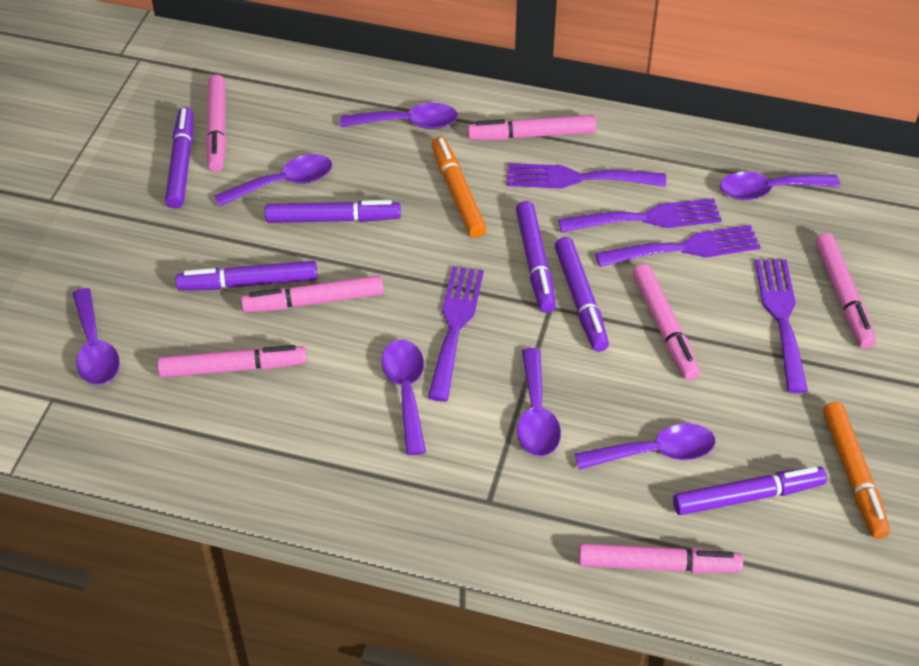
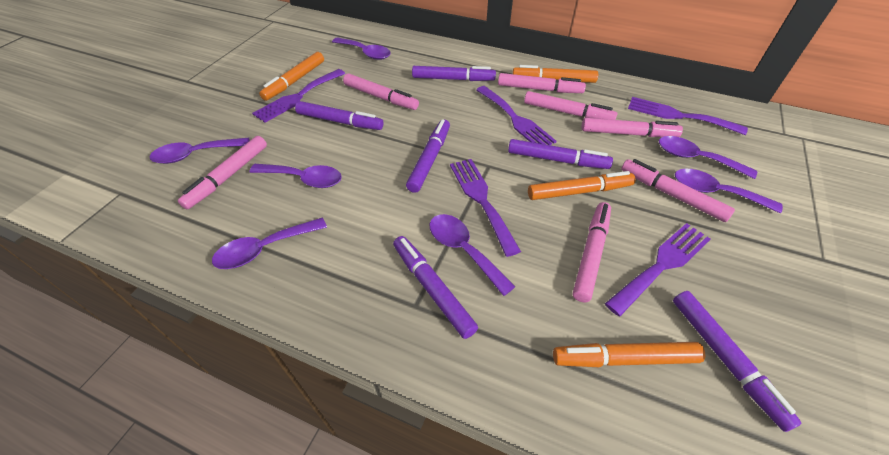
orange marker: 2 -> 4

